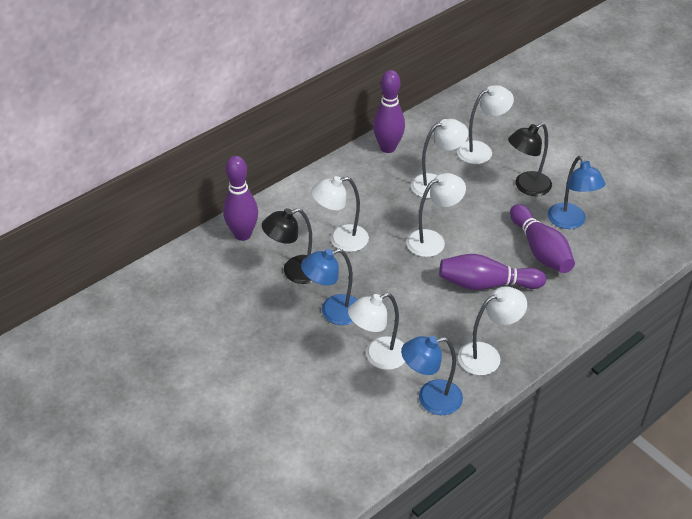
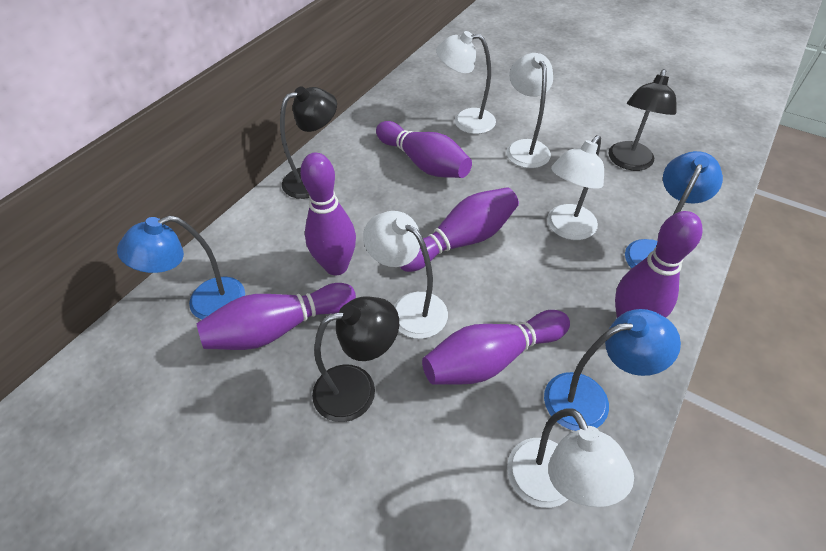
black lamp: 2 -> 3
purple bowling pin: 4 -> 6
white lamp: 6 -> 5

